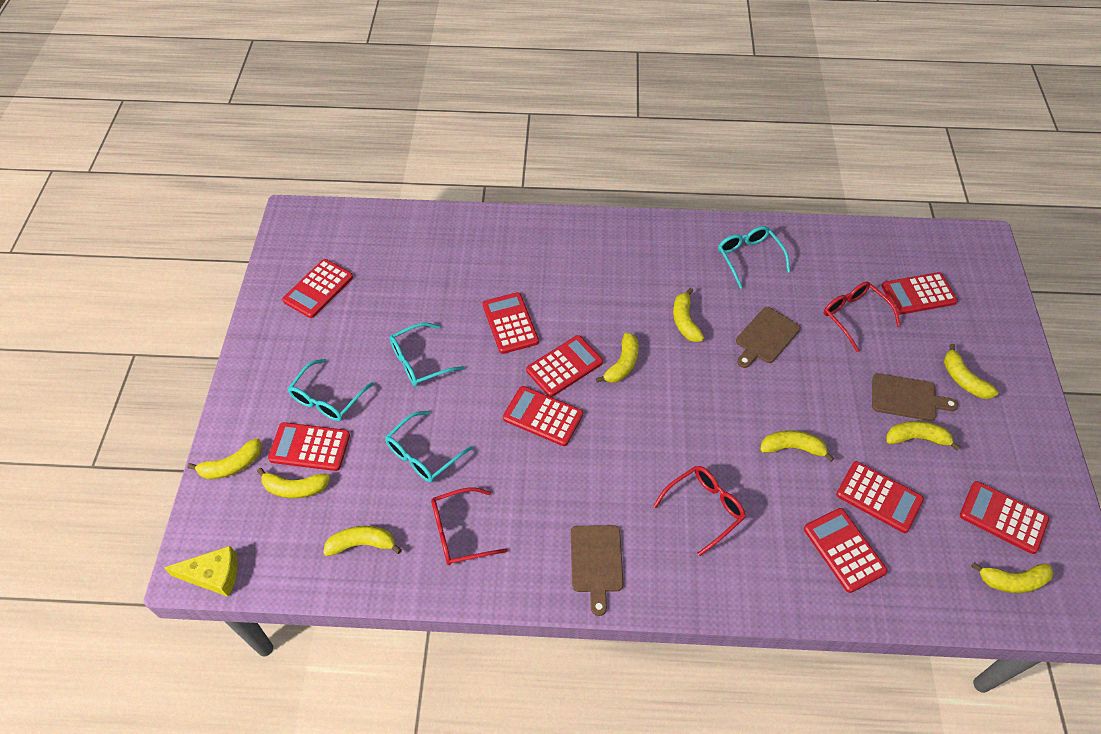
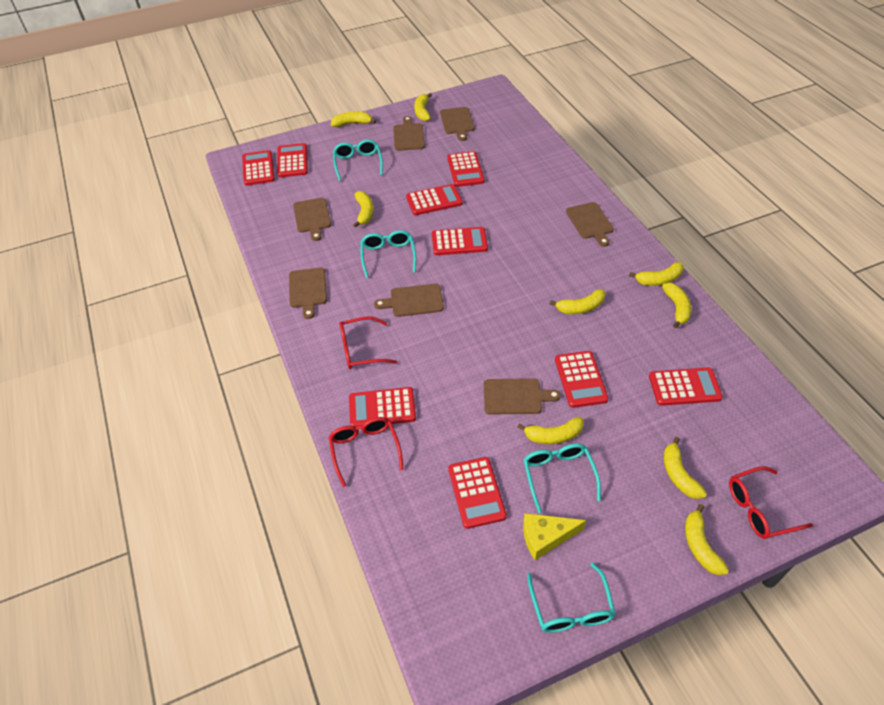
brown cutting board: 3 -> 7

